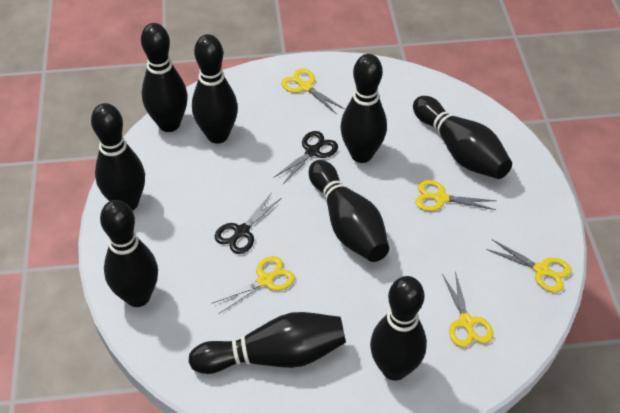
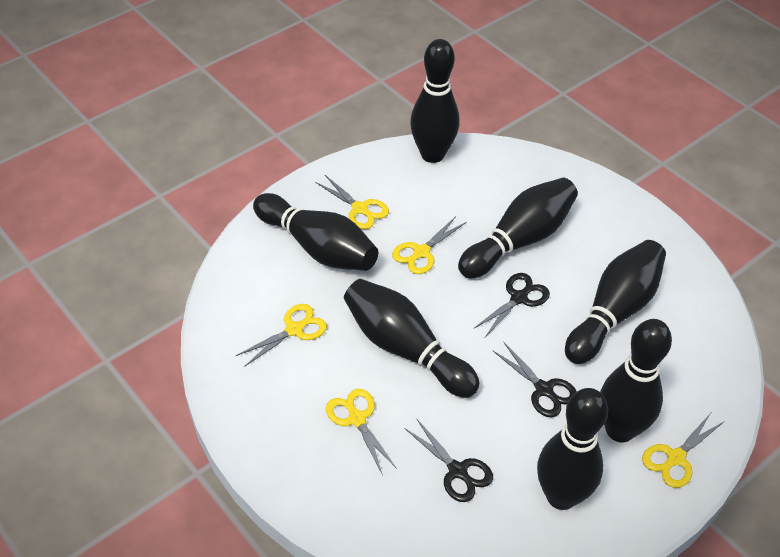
black bowling pin: 9 -> 7
black scissors: 2 -> 3

